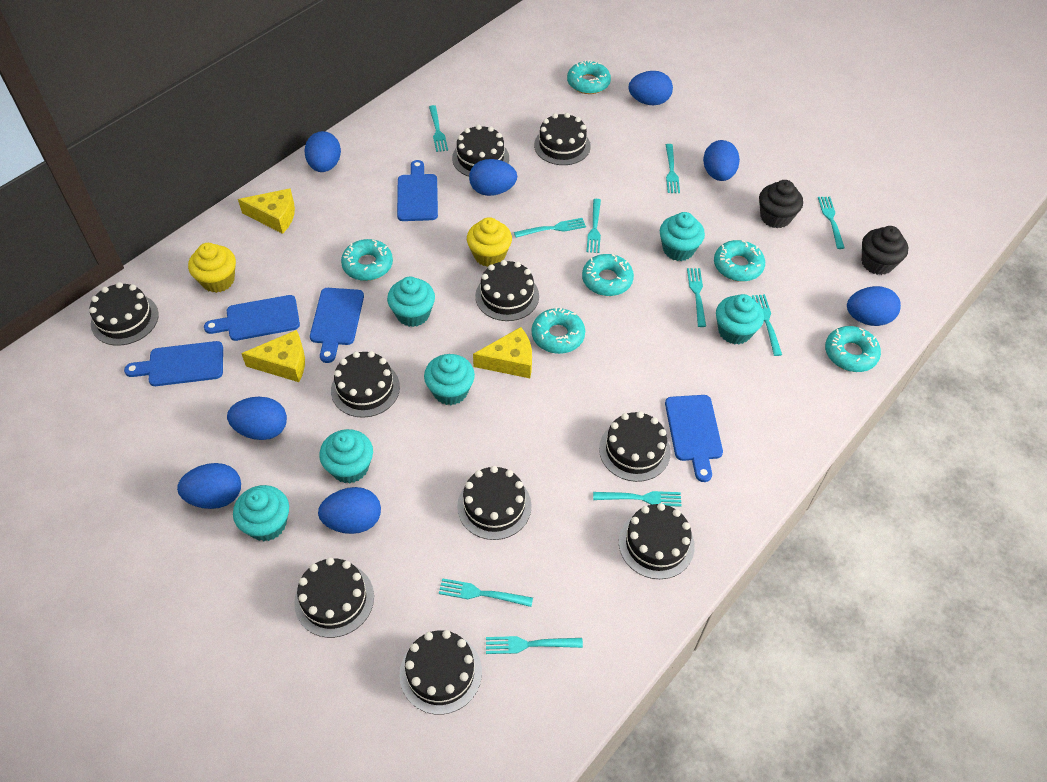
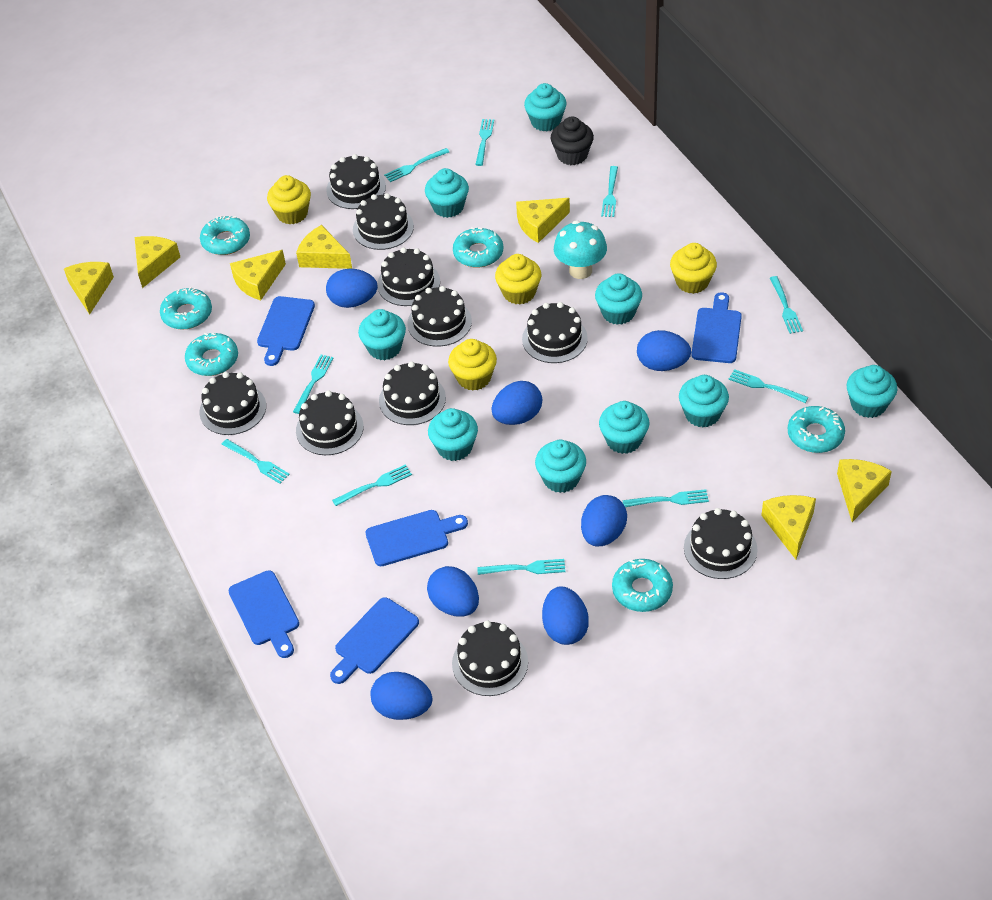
black cupcake: 2 -> 1
blue egg: 8 -> 7
turquoise cupcake: 6 -> 9
turquoise mushroom: 0 -> 1
yellow cheese: 3 -> 7
yellow cupcake: 2 -> 4

